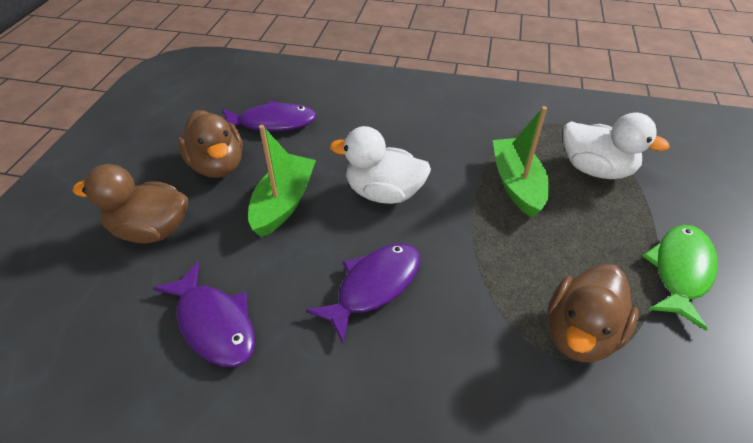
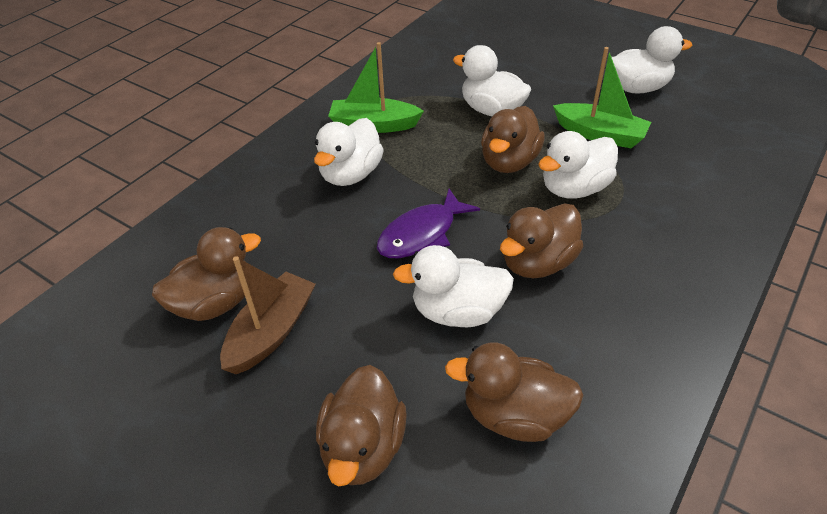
brown boat: 0 -> 1
brown duck: 3 -> 5
green fish: 1 -> 0
purple fish: 3 -> 1
white duck: 2 -> 5

